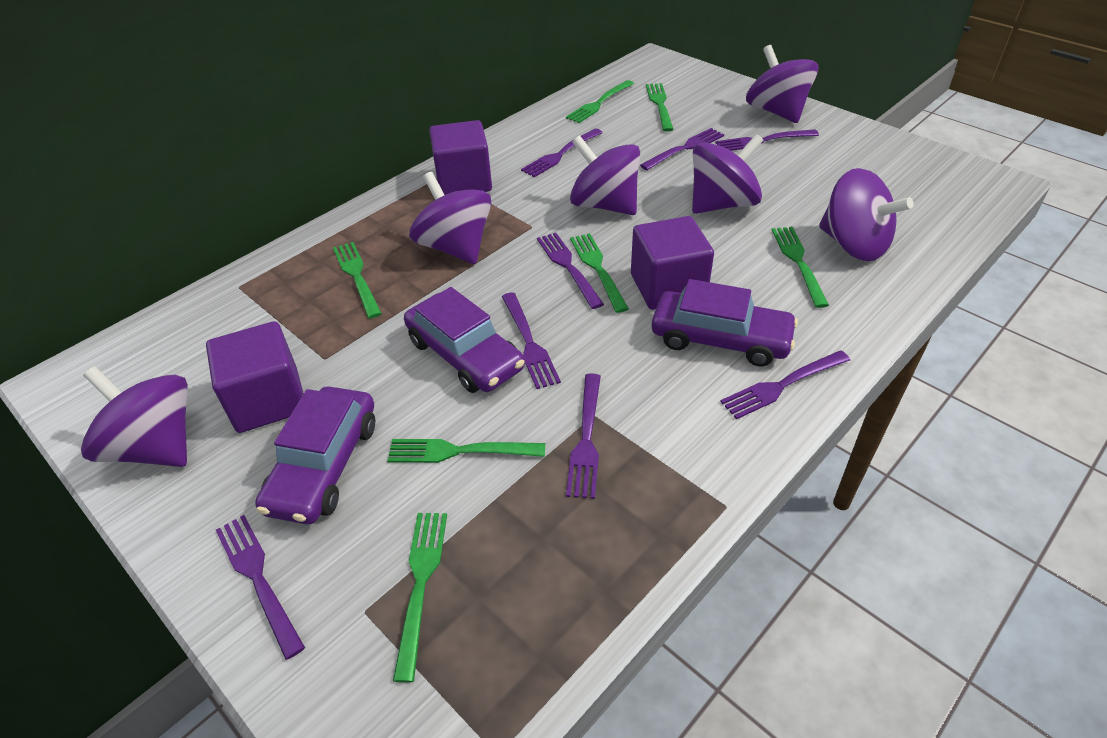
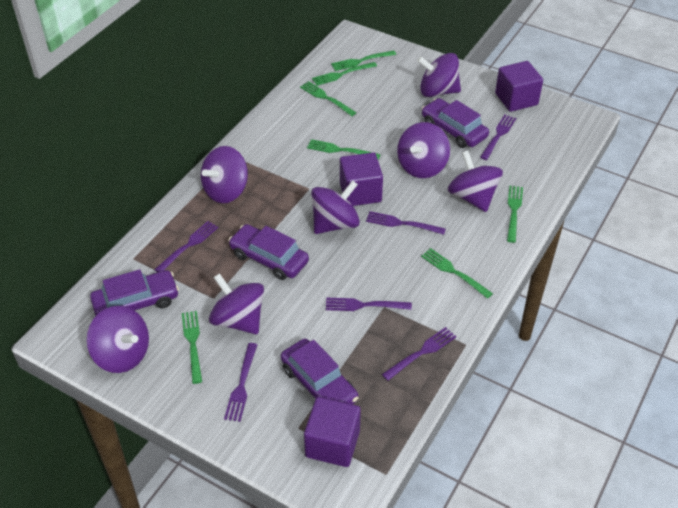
purple car: 3 -> 4
purple fork: 8 -> 6
purple spinning top: 6 -> 7

